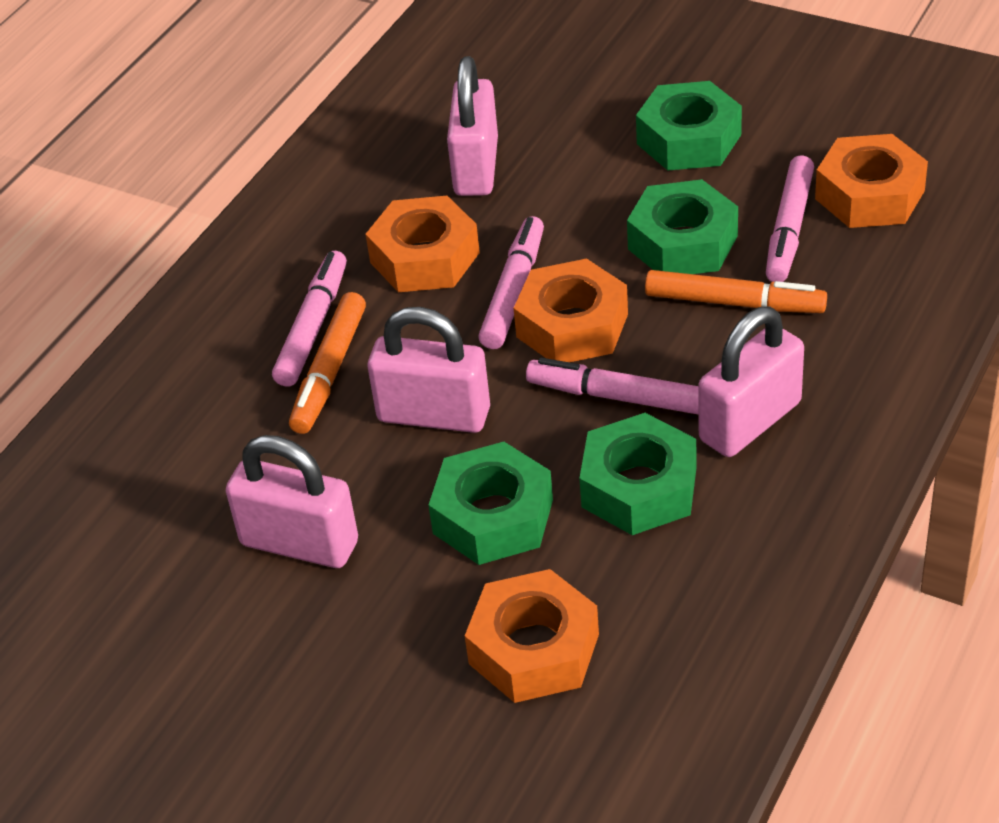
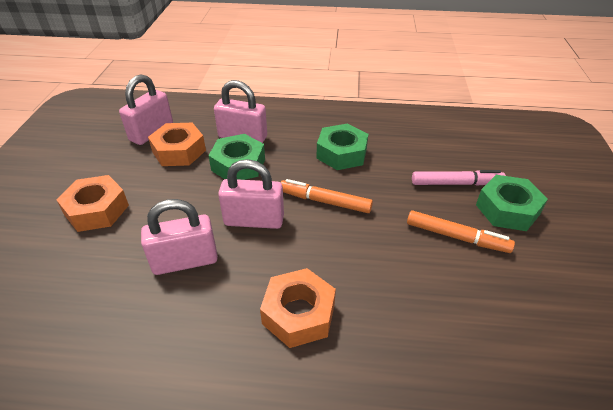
green nut: 4 -> 3
orange nut: 4 -> 3
pink marker: 4 -> 1

